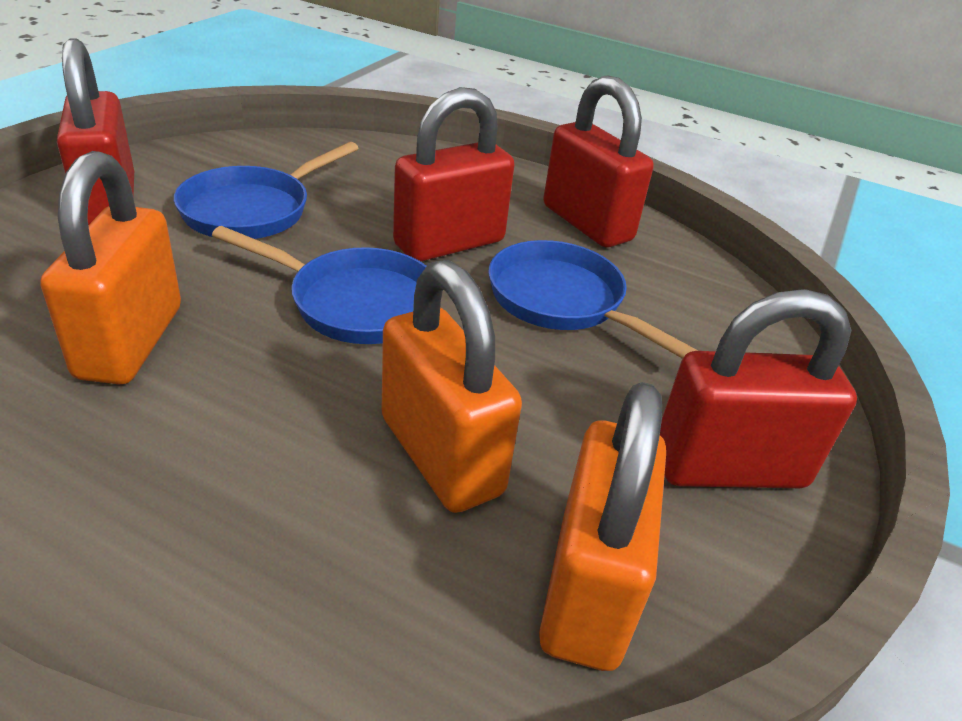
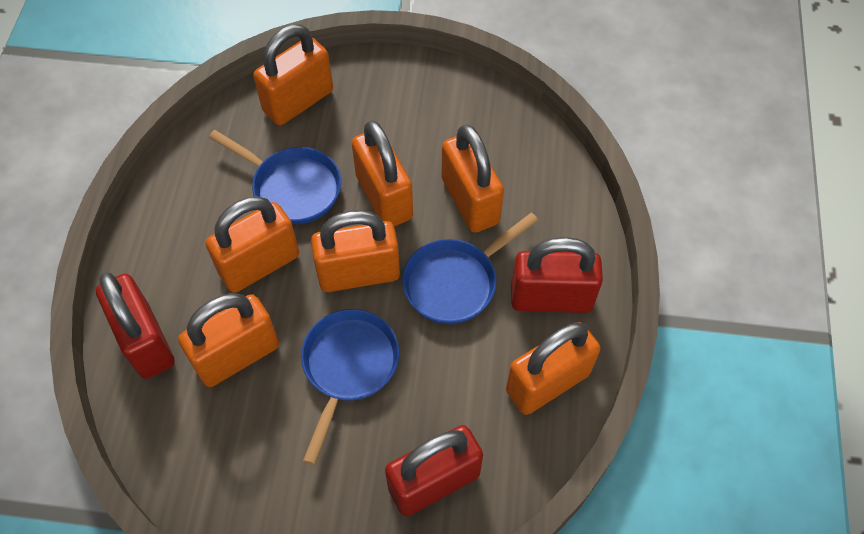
orange padlock: 3 -> 7
red padlock: 4 -> 3

